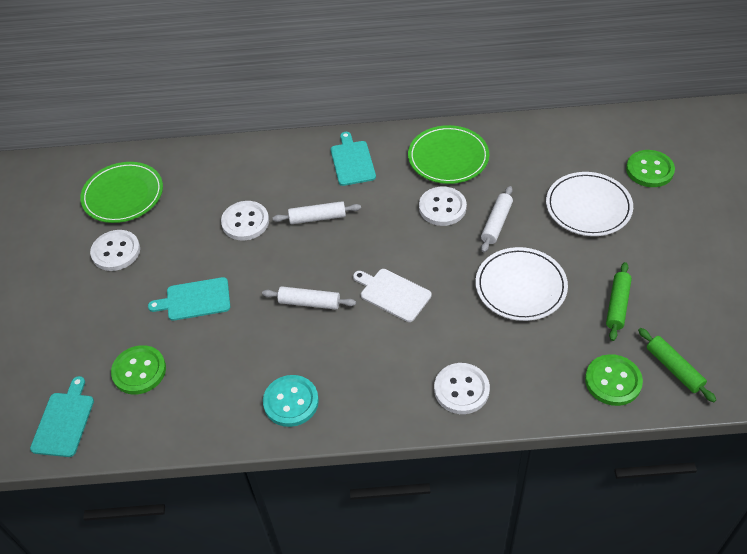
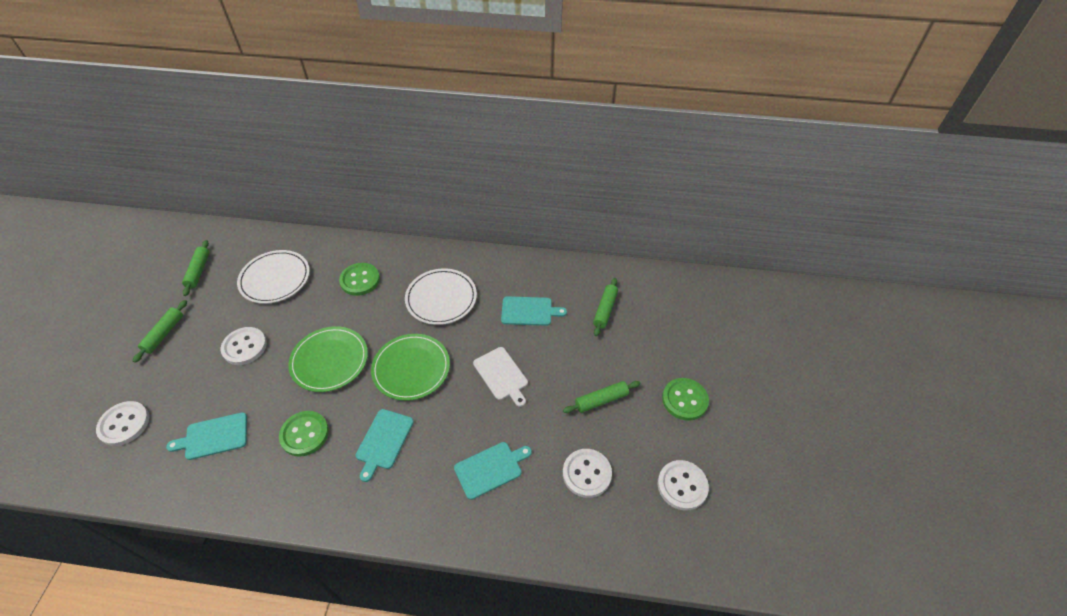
green rolling pin: 2 -> 4
turquoise button: 1 -> 0
turquoise cutting board: 3 -> 4
white rolling pin: 3 -> 0

